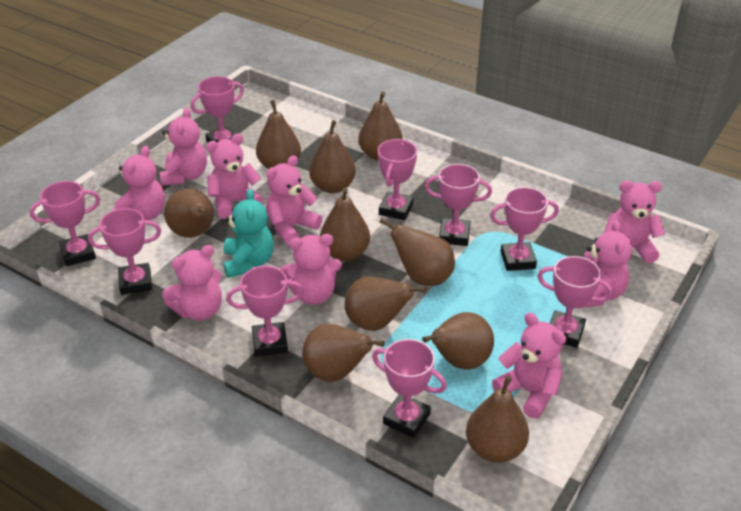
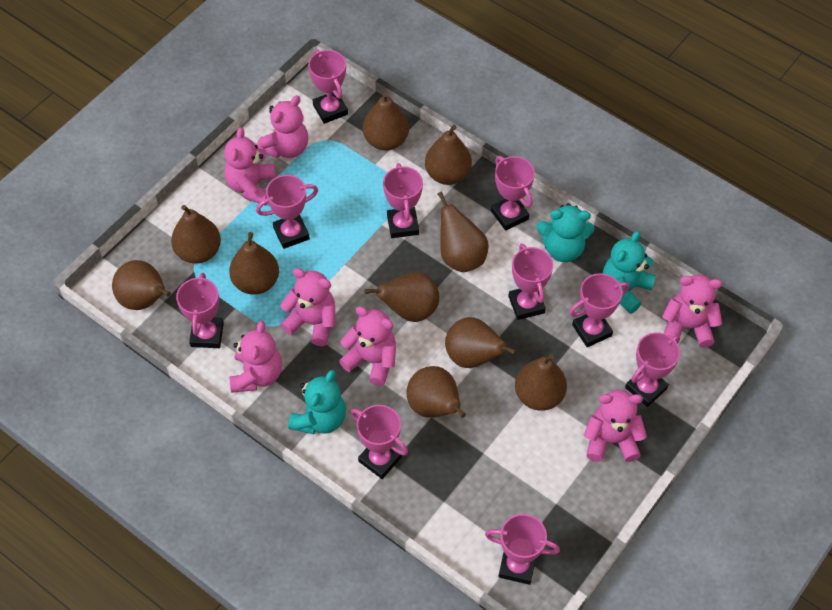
pink teddy bear: 9 -> 7
pink trophy: 9 -> 10
turquoise teddy bear: 1 -> 3

